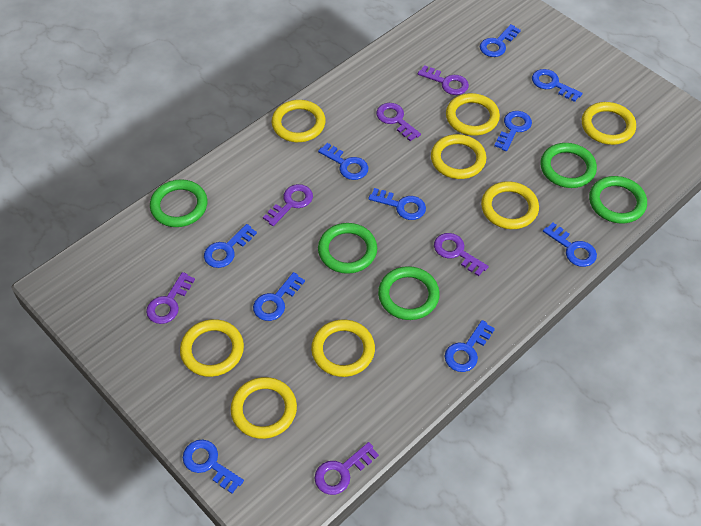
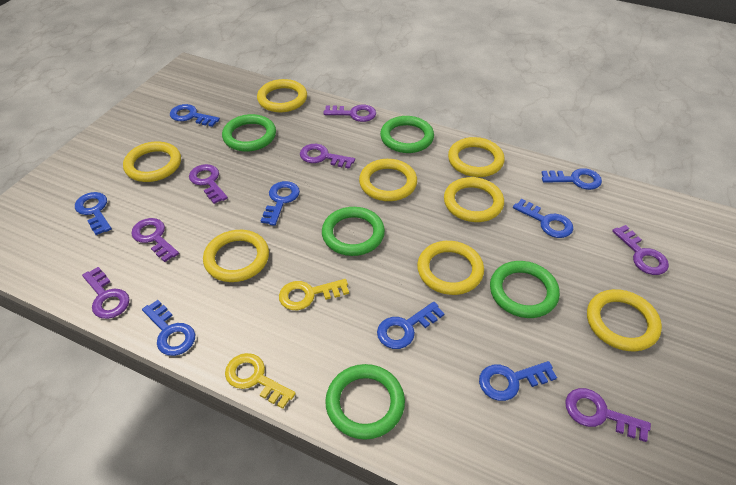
blue key: 10 -> 8
purple key: 6 -> 7
yellow key: 0 -> 2

